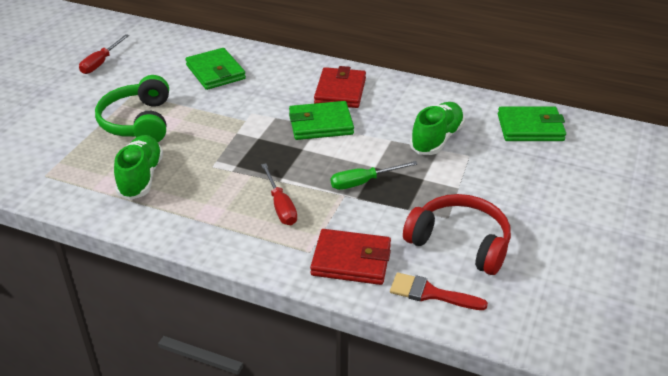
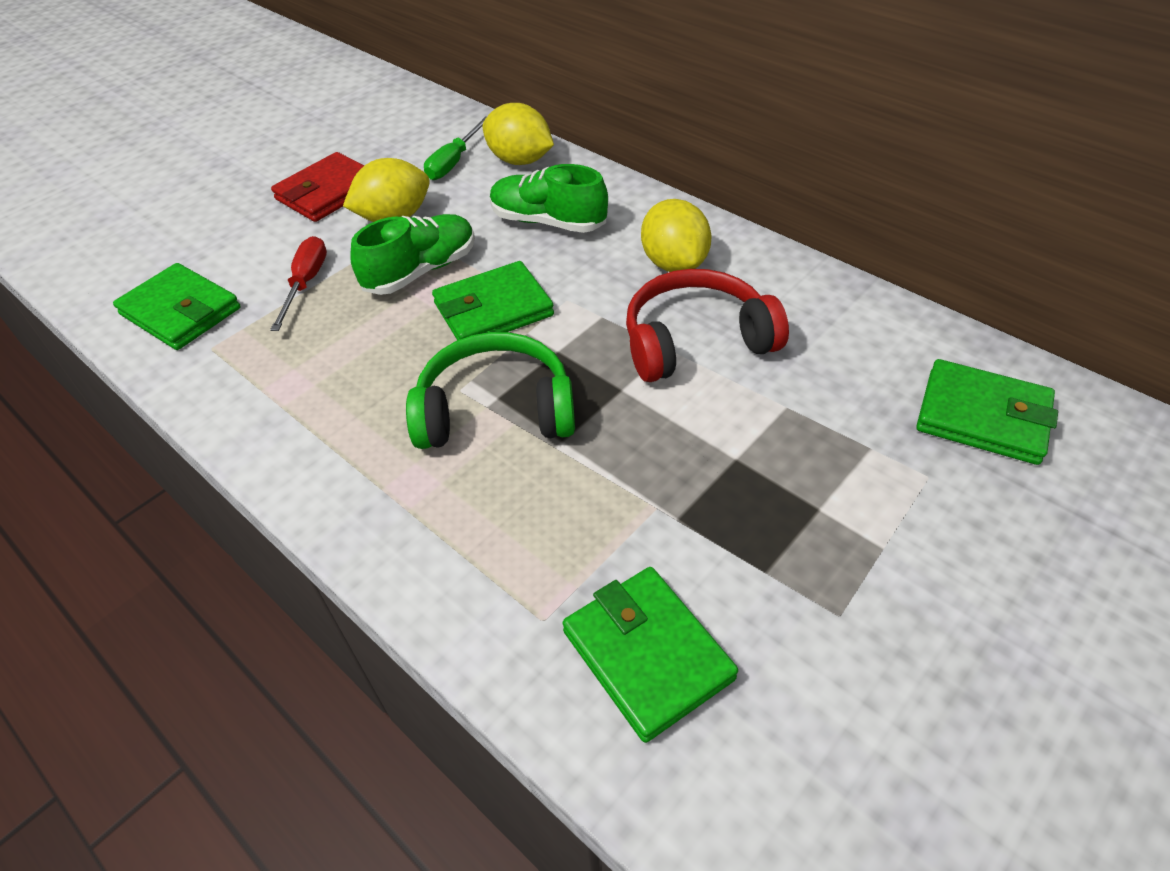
green wallet: 3 -> 4
red brush: 1 -> 0
red screwdriver: 2 -> 1
red wallet: 2 -> 1
yellow lemon: 0 -> 3

